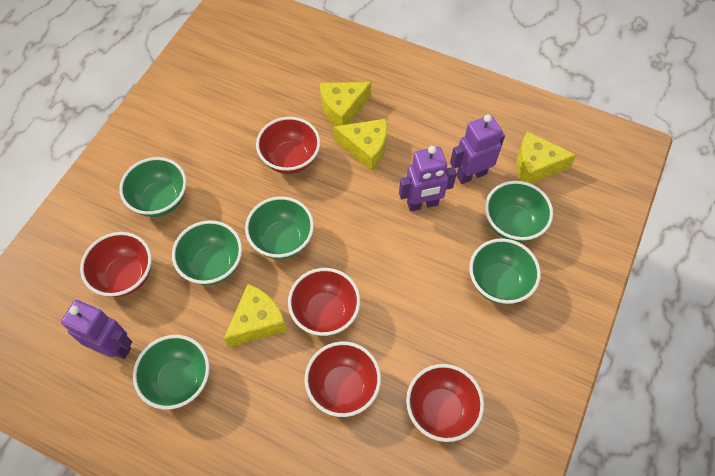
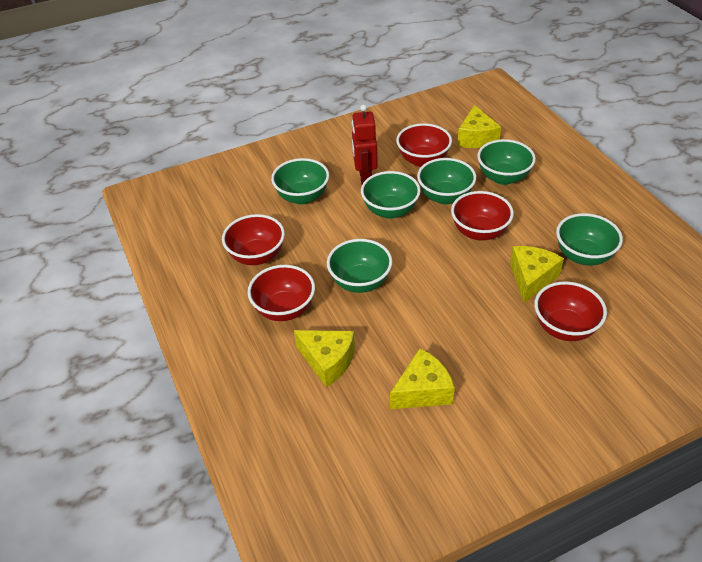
purple robot: 3 -> 0
red robot: 0 -> 1

